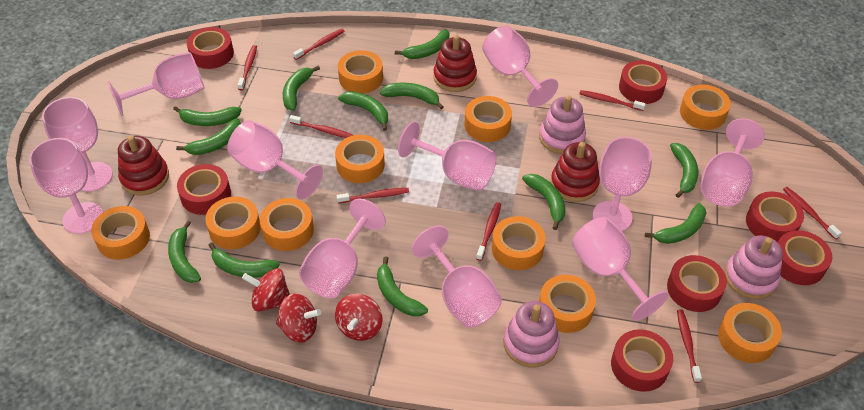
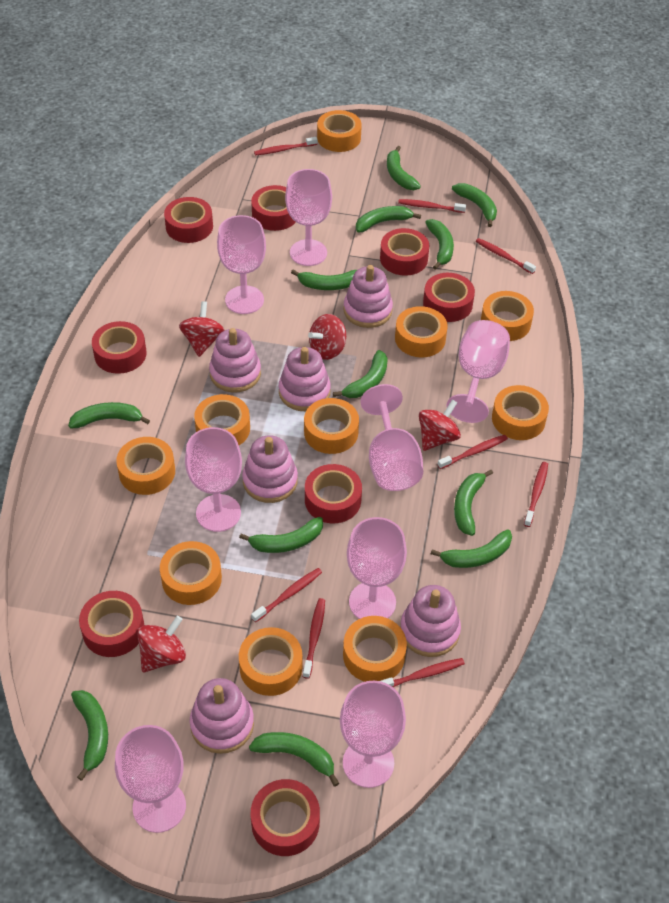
pink goblet: 11 -> 8
pink stacking toy: 3 -> 6
red spinning top: 3 -> 4
red stacking toy: 3 -> 0
red tape: 7 -> 8

